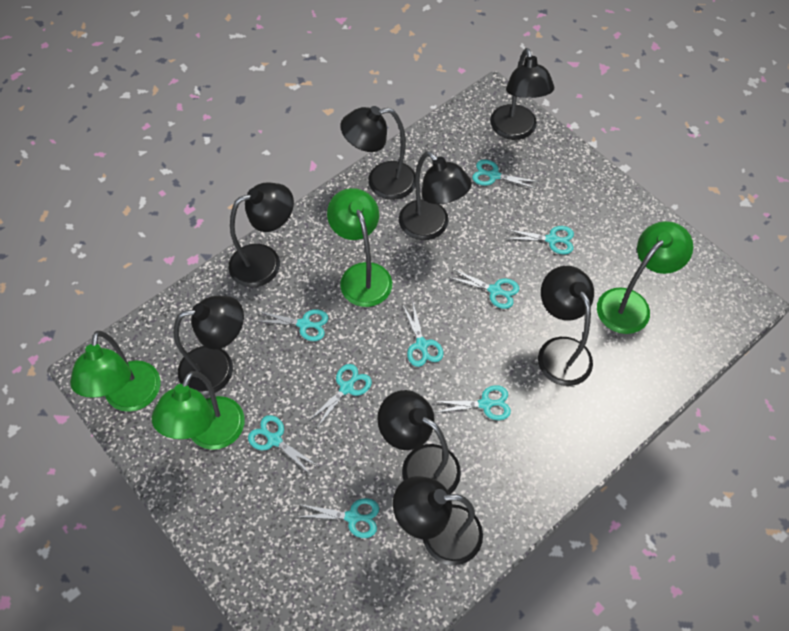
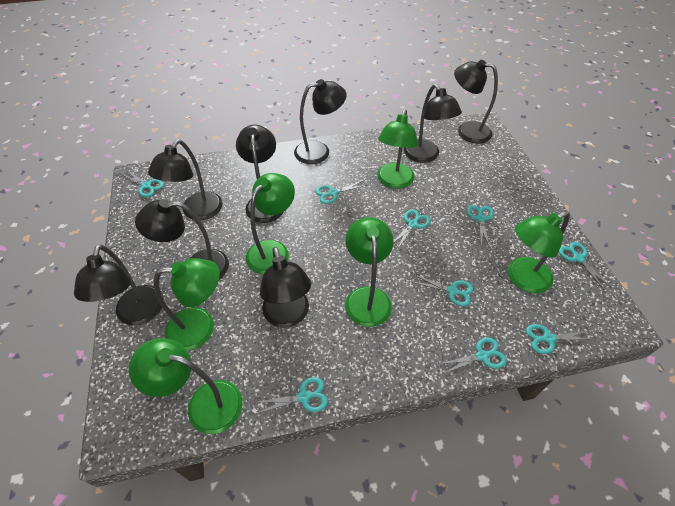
green lamp: 4 -> 6

